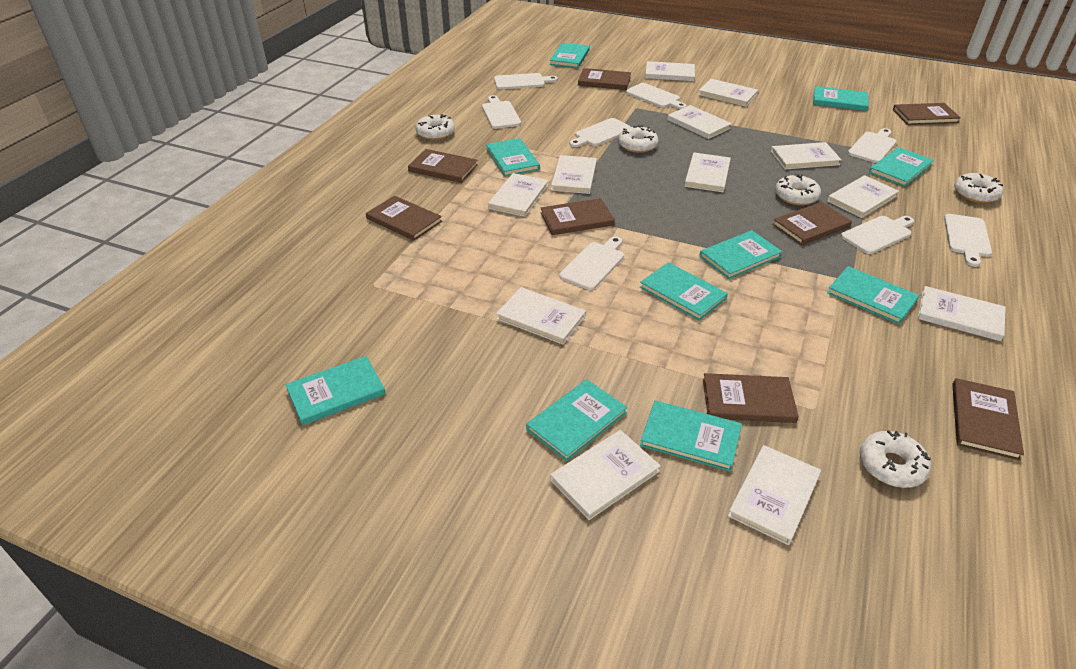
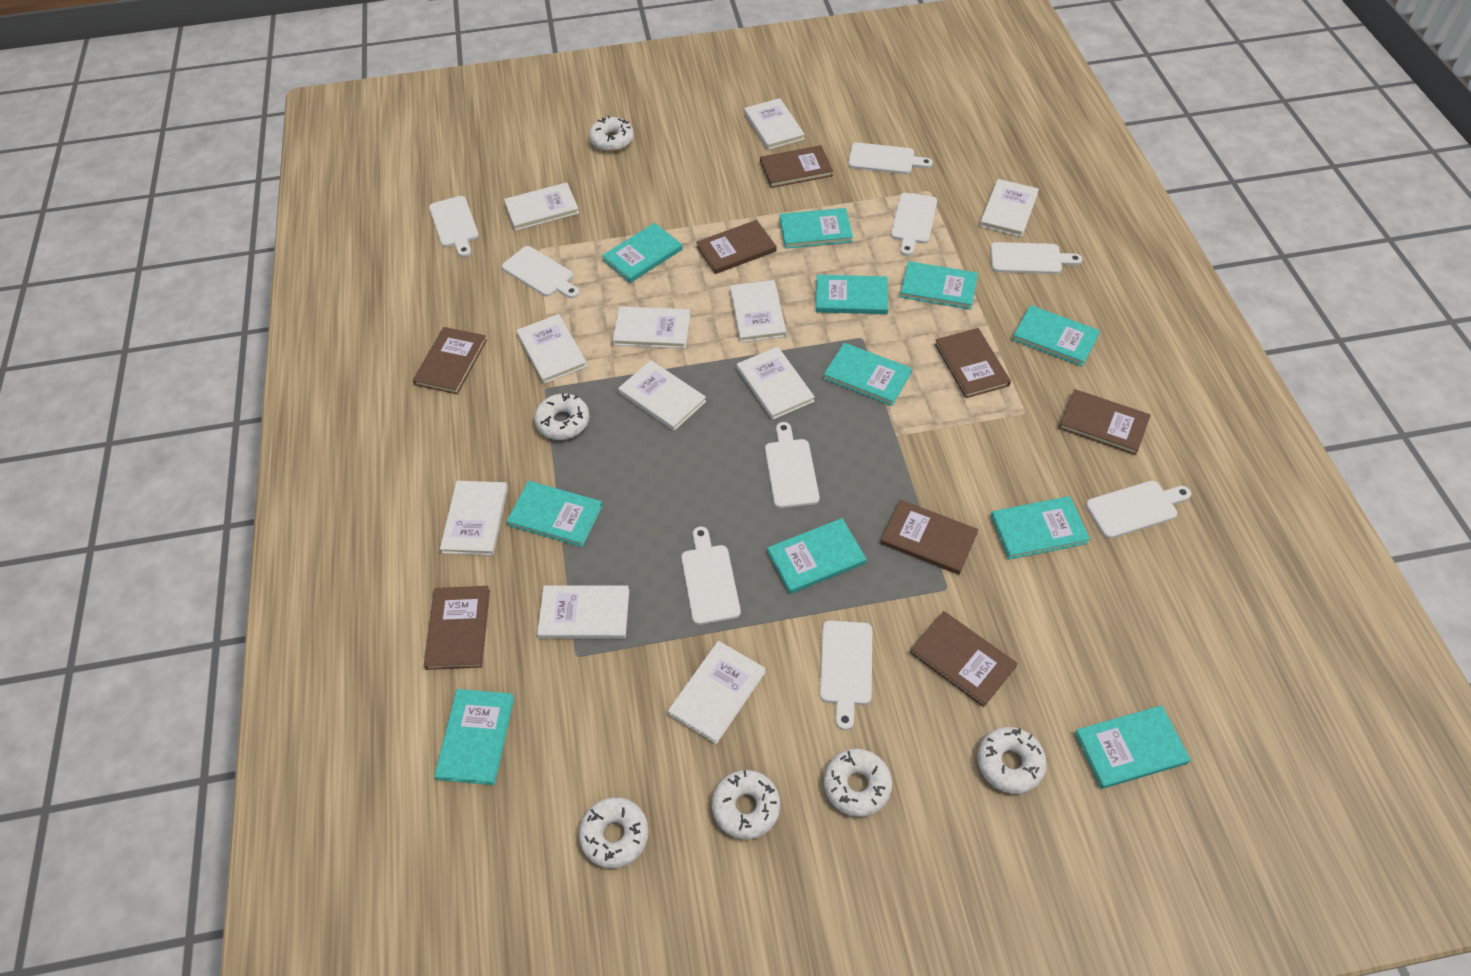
turquoise book: 10 -> 11
white book: 12 -> 11
white cutting board: 8 -> 9
white donut: 5 -> 6

